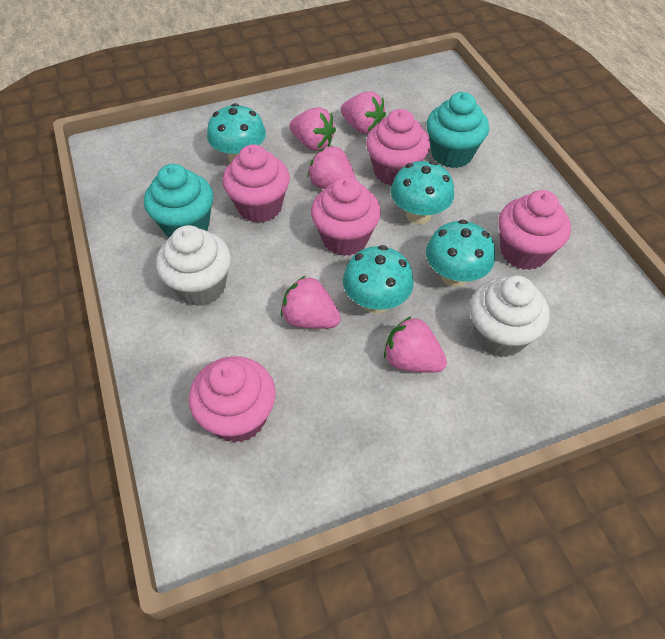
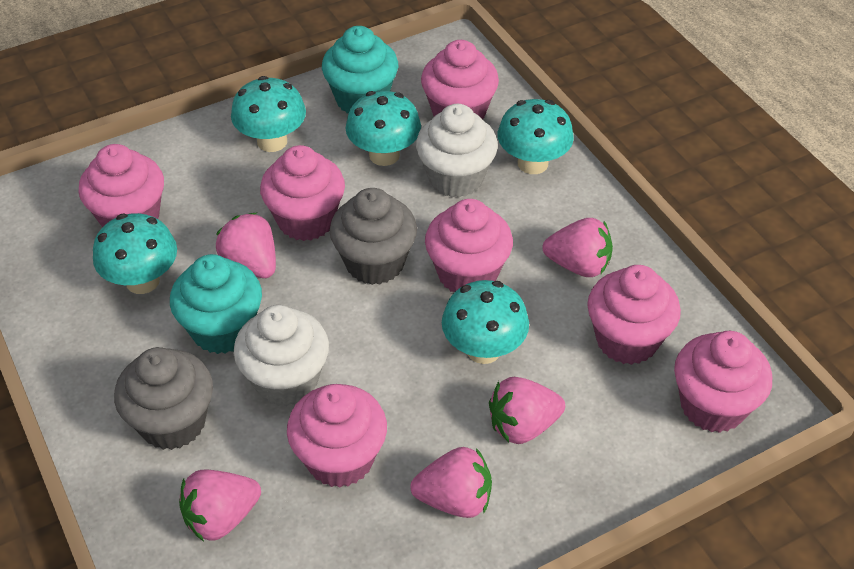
grey cupcake: 0 -> 2
pink cupcake: 5 -> 7
turquoise mushroom: 4 -> 5

